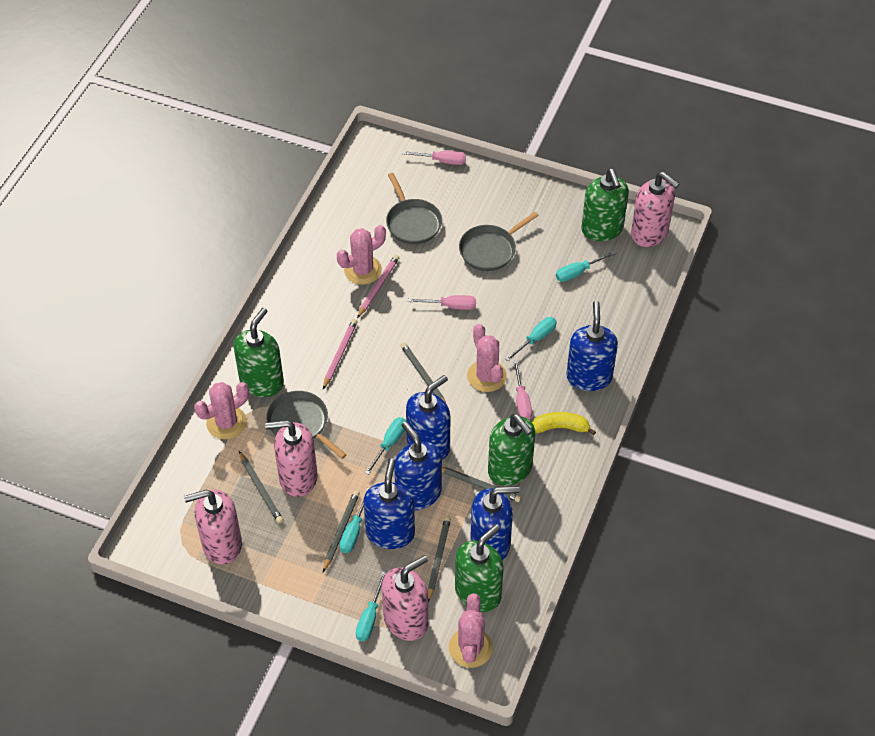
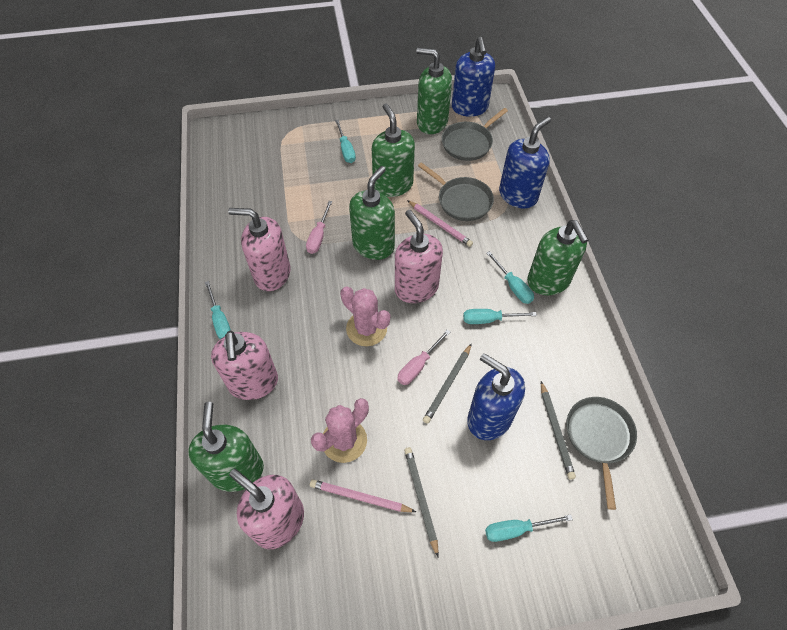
blue soap dispenser: 5 -> 3
green soap dispenser: 4 -> 5
grey pencil: 5 -> 3
pink cactus: 4 -> 2
pink screwdriver: 3 -> 2
yellow banana: 1 -> 0

